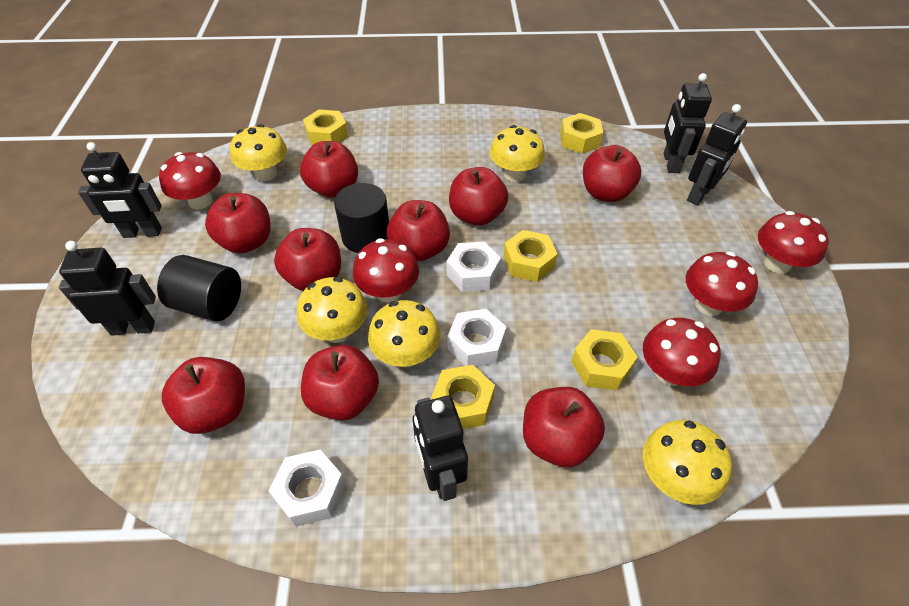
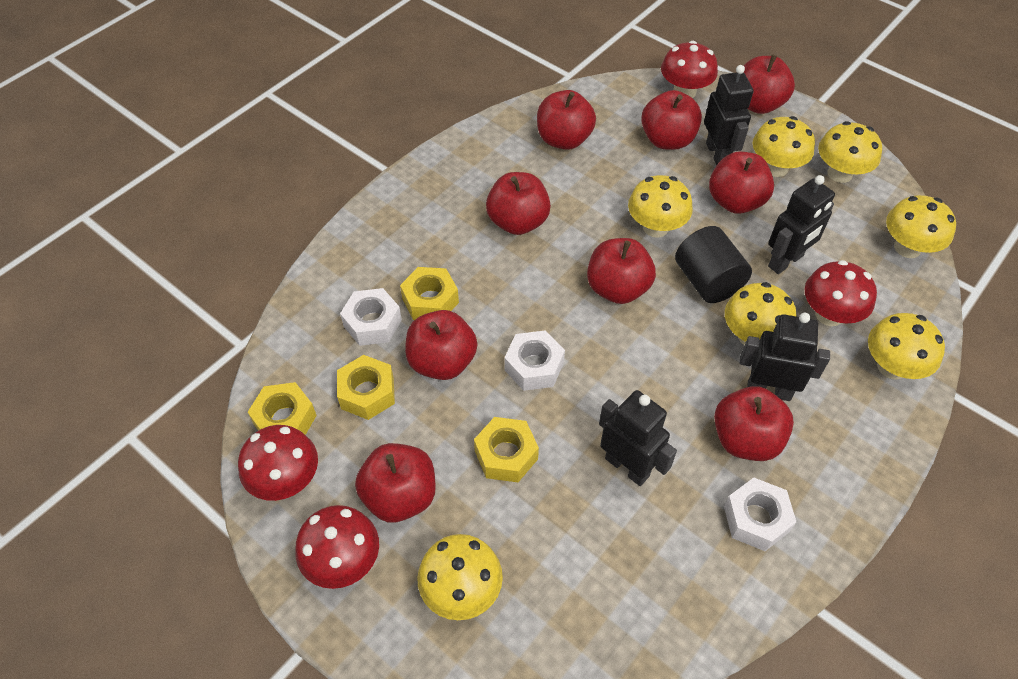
black cylinder: 2 -> 1
black robot: 5 -> 4
red mushroom: 5 -> 4
yellow mushroom: 5 -> 7
yellow nut: 5 -> 4

